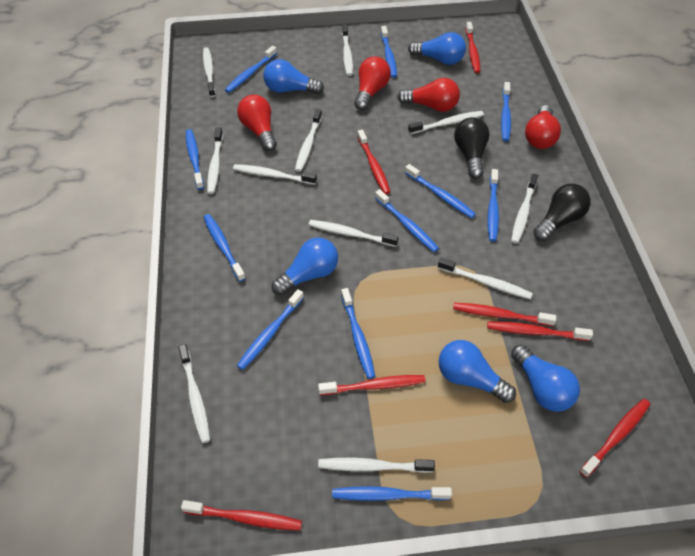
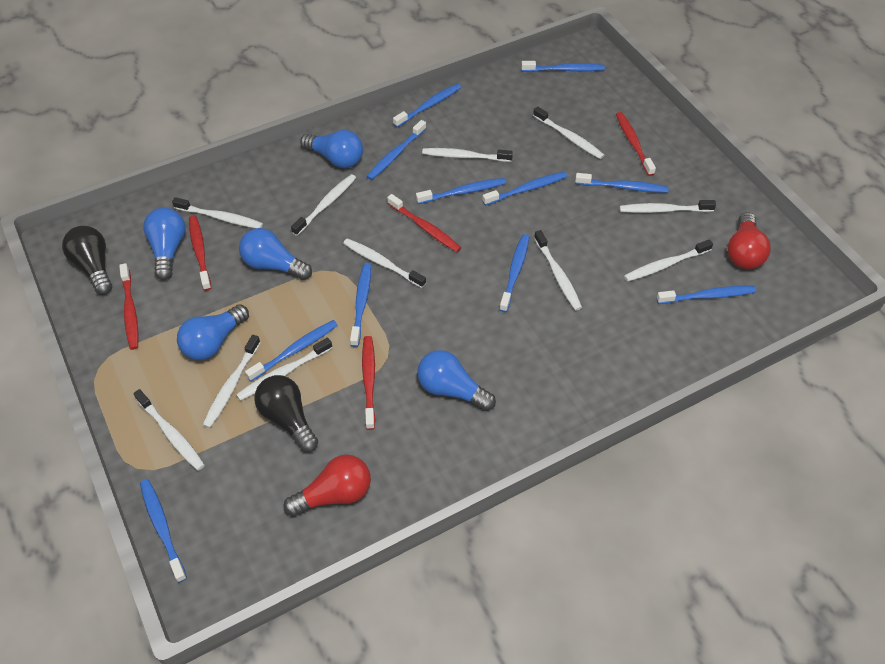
red light bulb: 4 -> 2
red toothbrush: 7 -> 5

